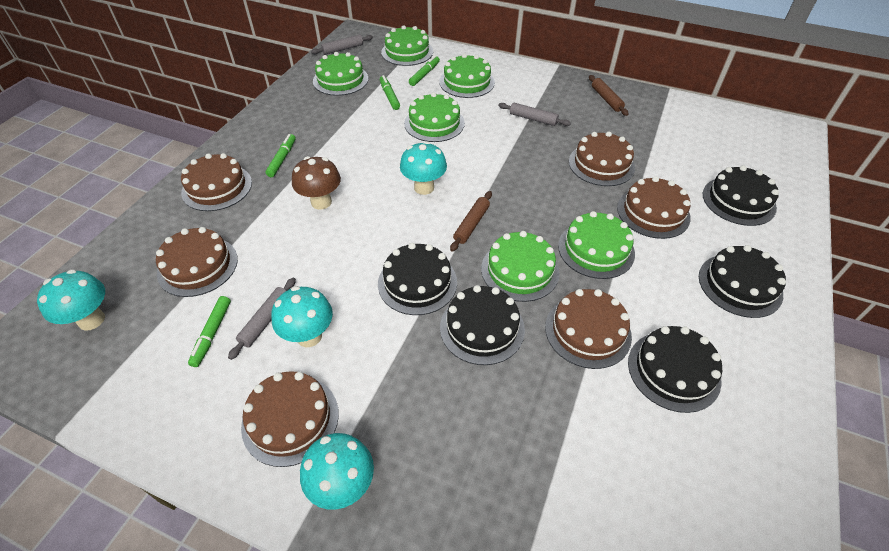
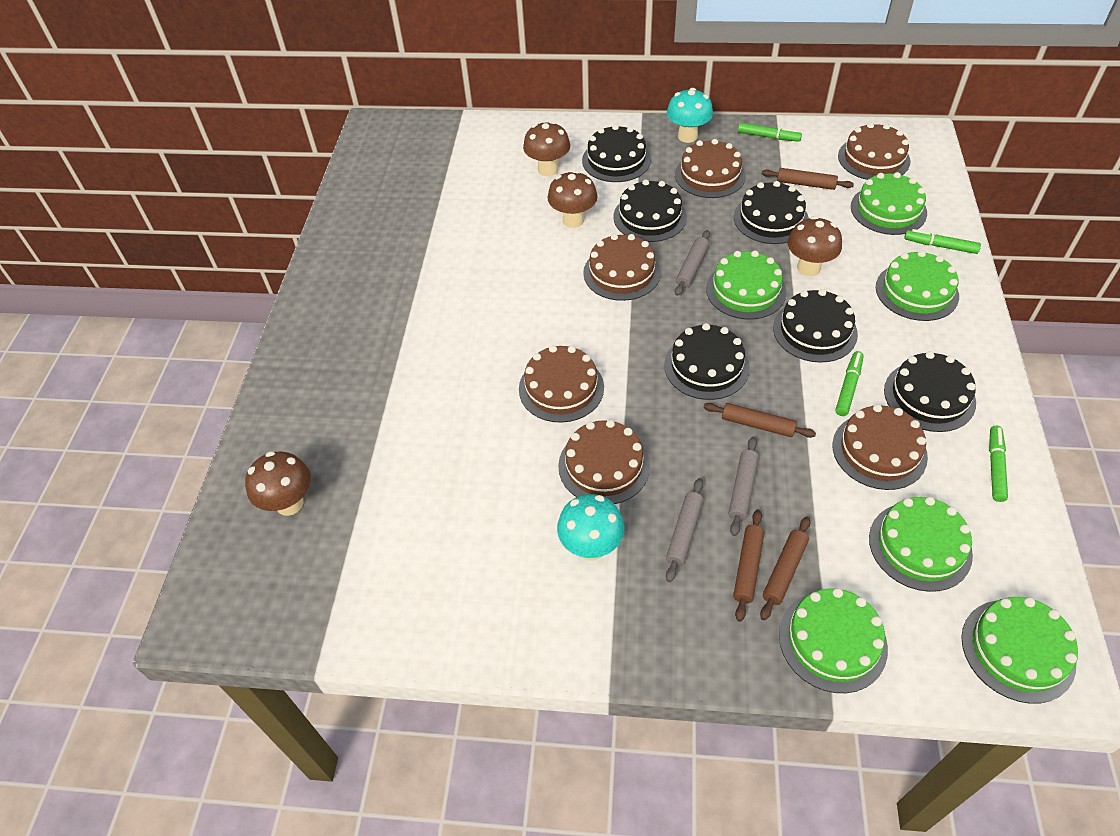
black cake: 5 -> 6
brown mushroom: 1 -> 4
brown rolling pin: 2 -> 4
turquoise mushroom: 4 -> 2

